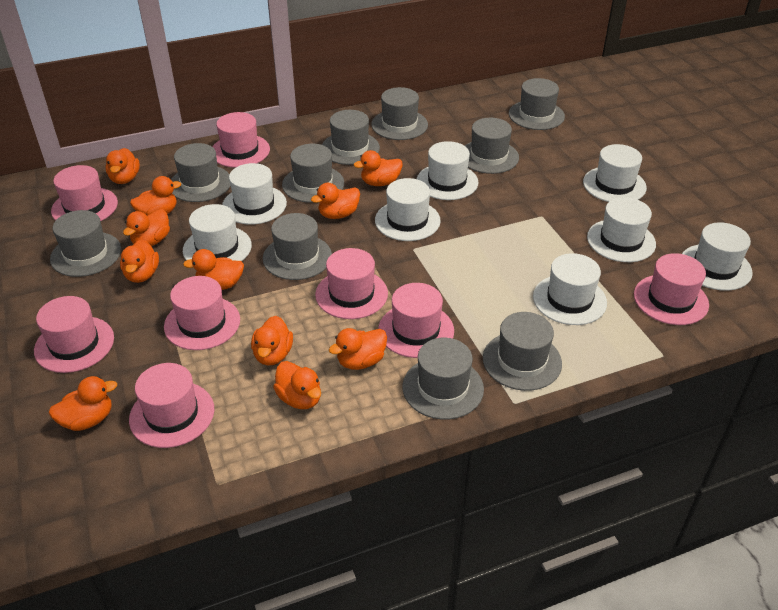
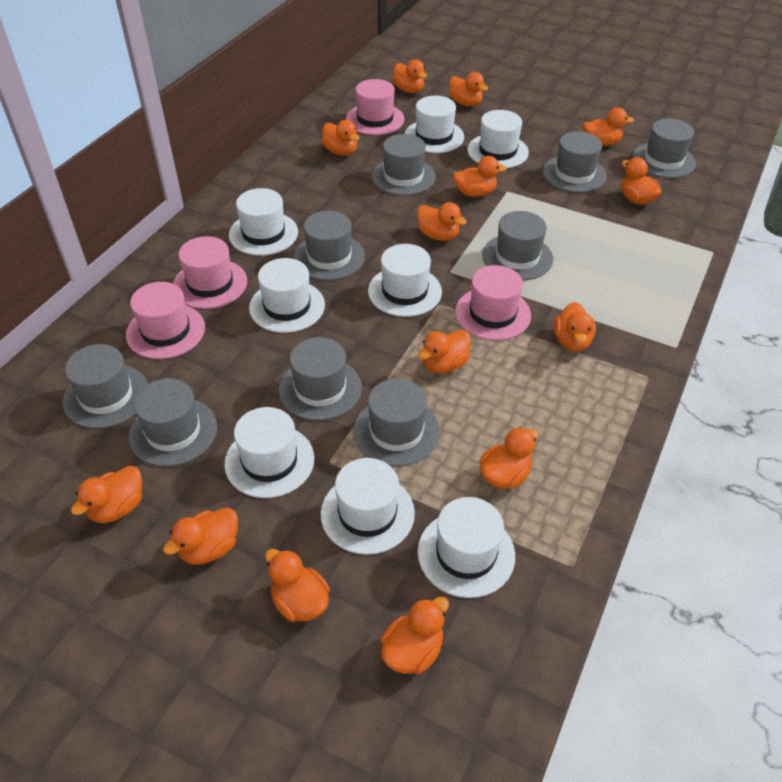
grey hat: 10 -> 9
orange duck: 11 -> 14
pink hat: 8 -> 4

